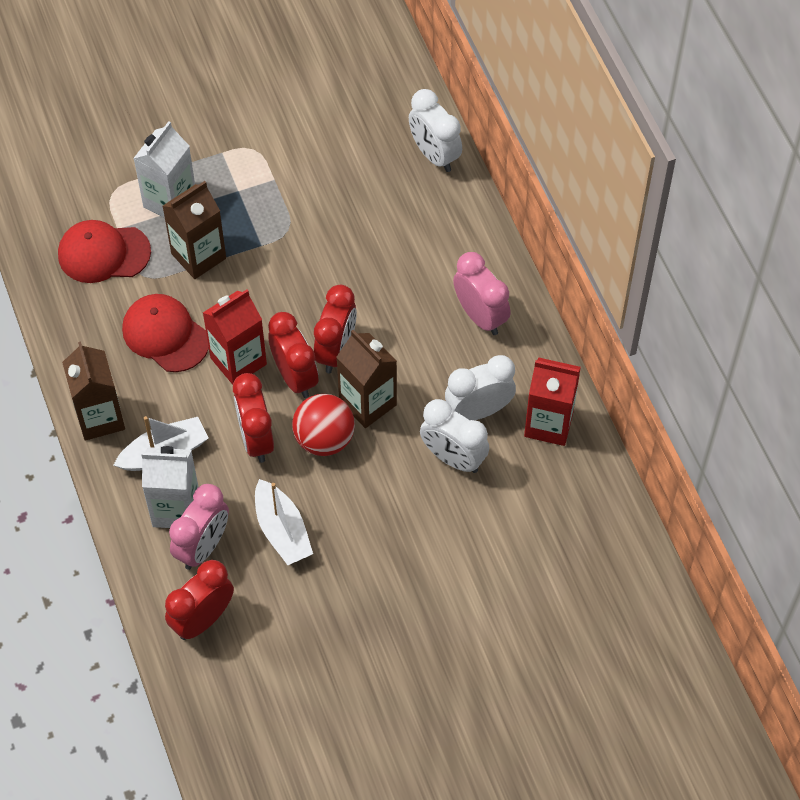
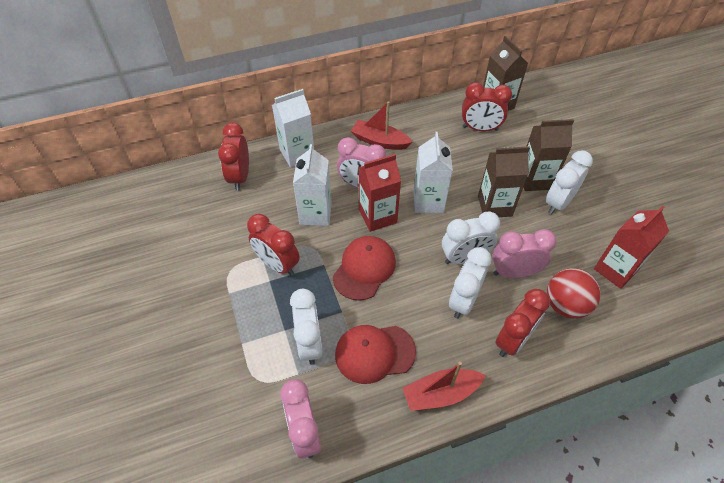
pink clock: 2 -> 3
red boat: 0 -> 2
white boat: 2 -> 0
white carton: 2 -> 3
white clock: 3 -> 4

